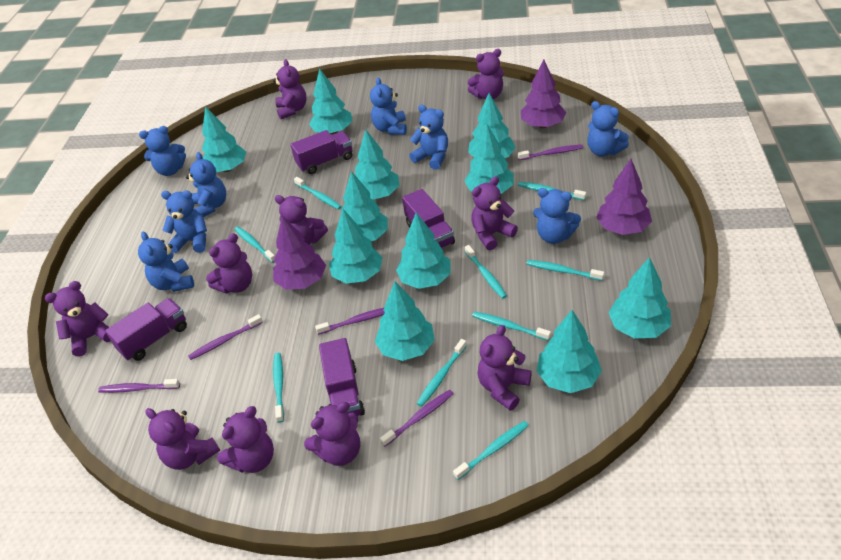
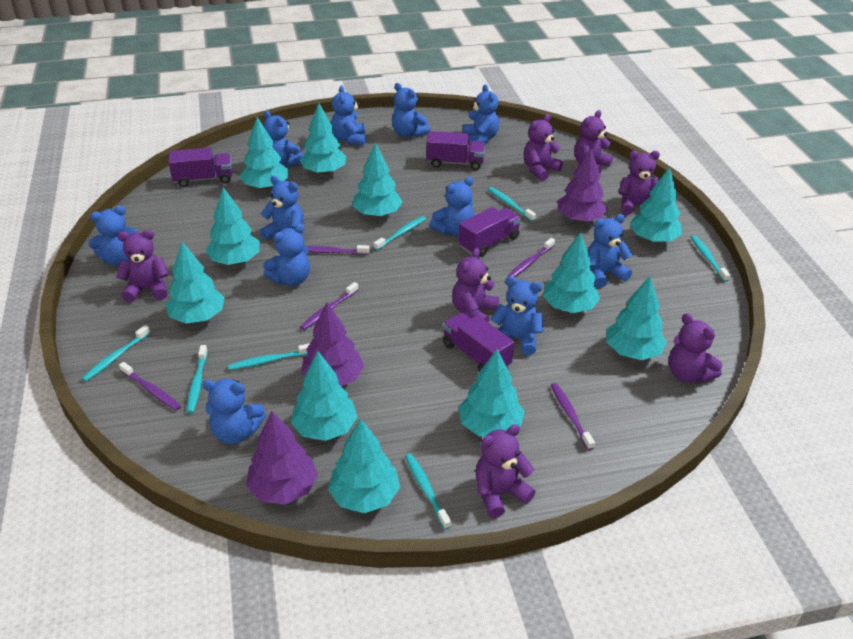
blue teddy bear: 8 -> 11
purple teddy bear: 10 -> 7
turquoise toothbrush: 9 -> 7

